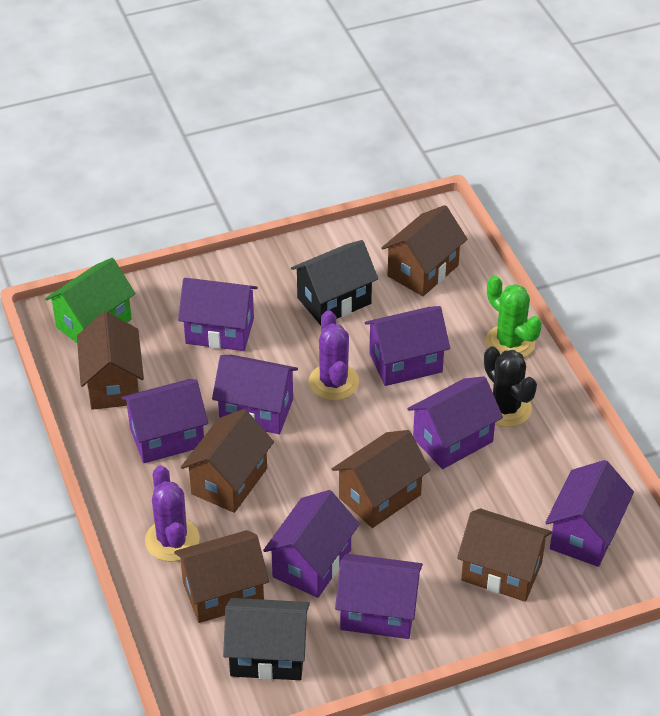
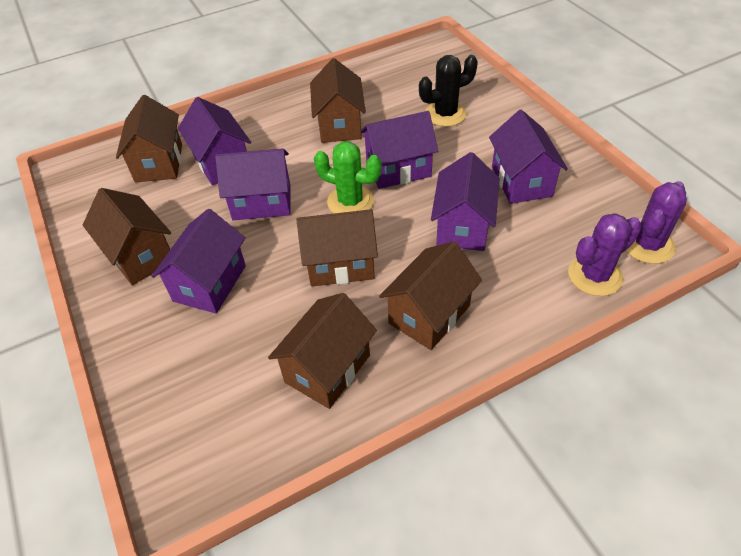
black house: 2 -> 0
green house: 1 -> 0
purple house: 8 -> 6

